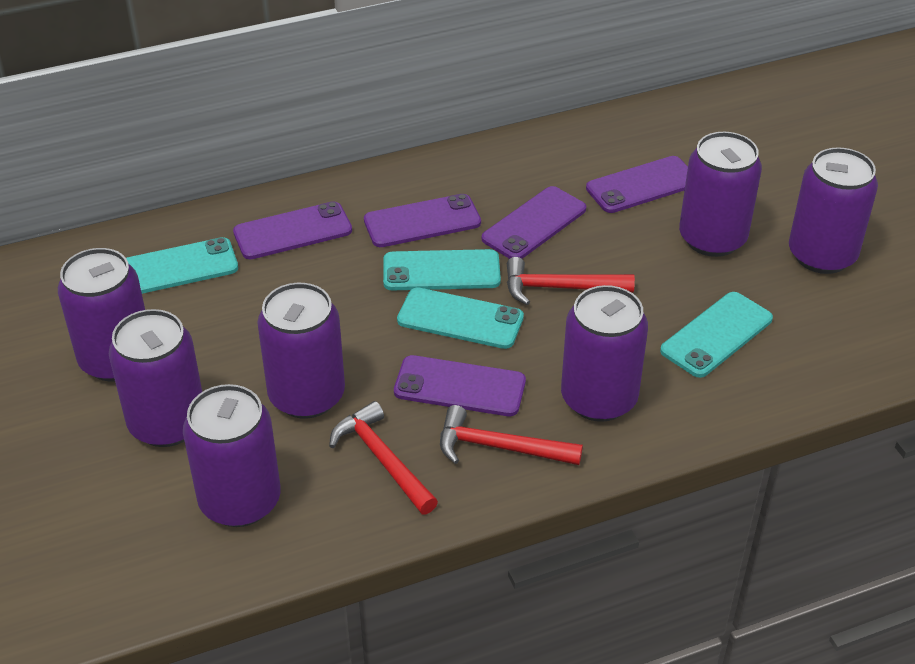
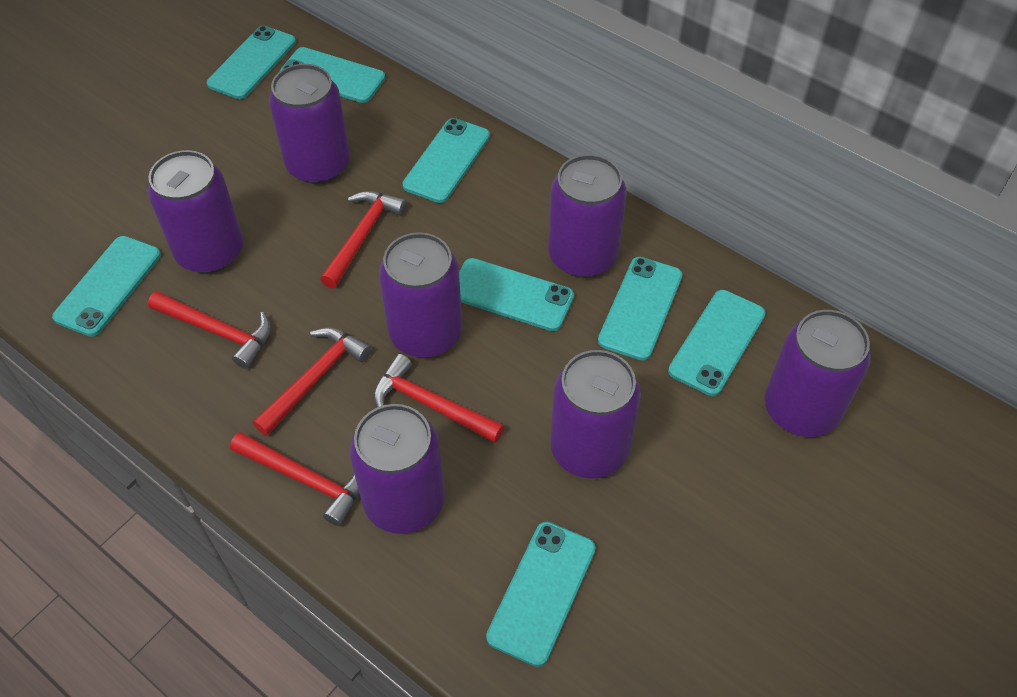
purple phone: 5 -> 0
red hammer: 3 -> 5
turquoise phone: 4 -> 8

